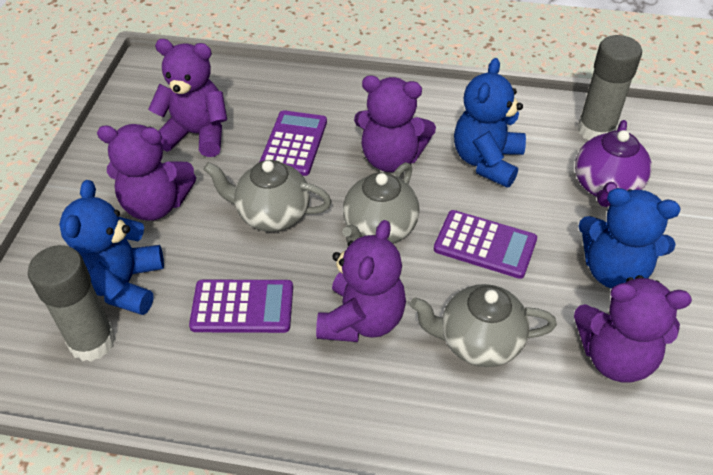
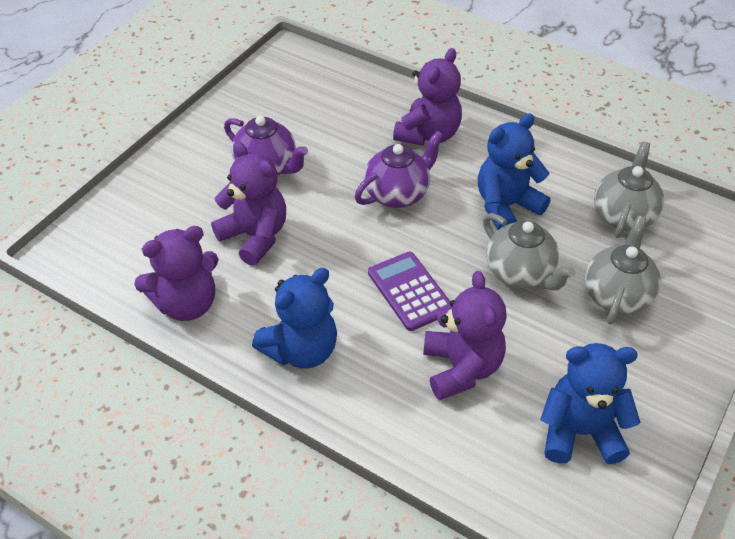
grey glue stick: 2 -> 0
purple calculator: 3 -> 1
purple teapot: 1 -> 2
purple teddy bear: 5 -> 4

